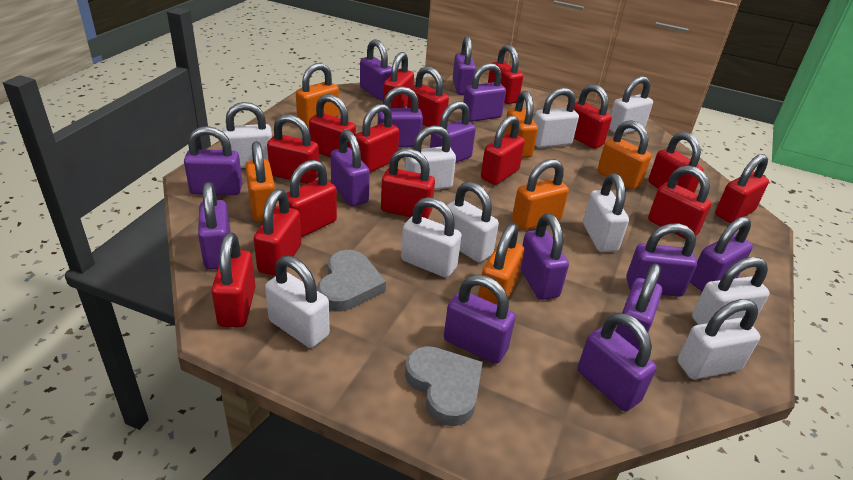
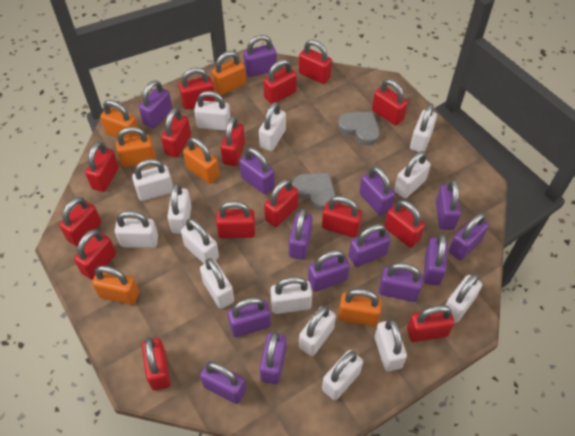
white padlock: 10 -> 14

